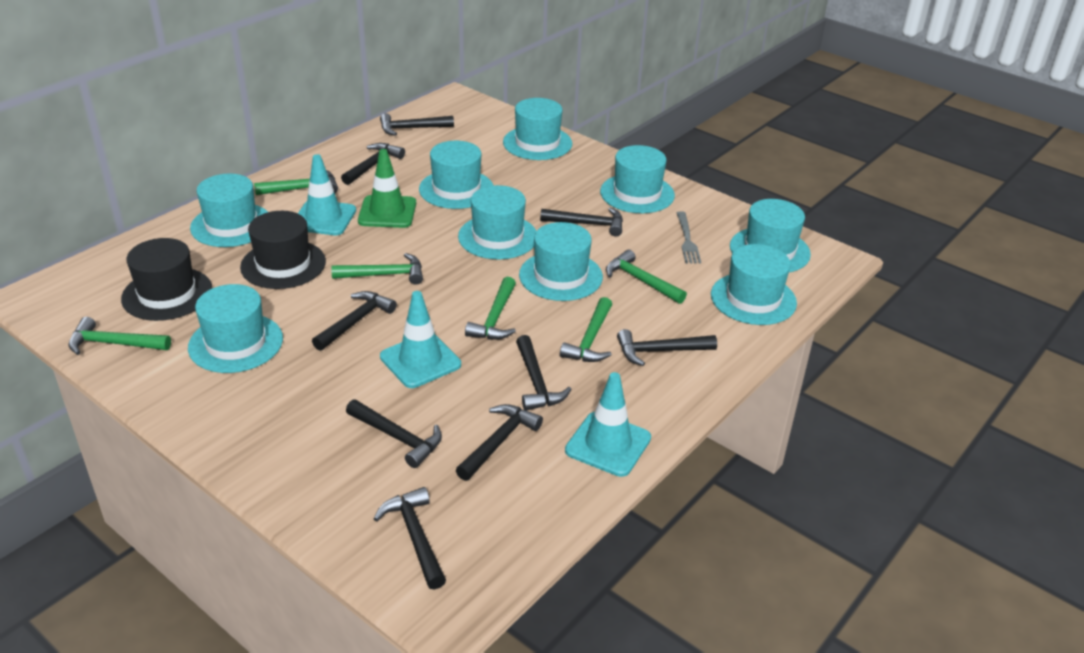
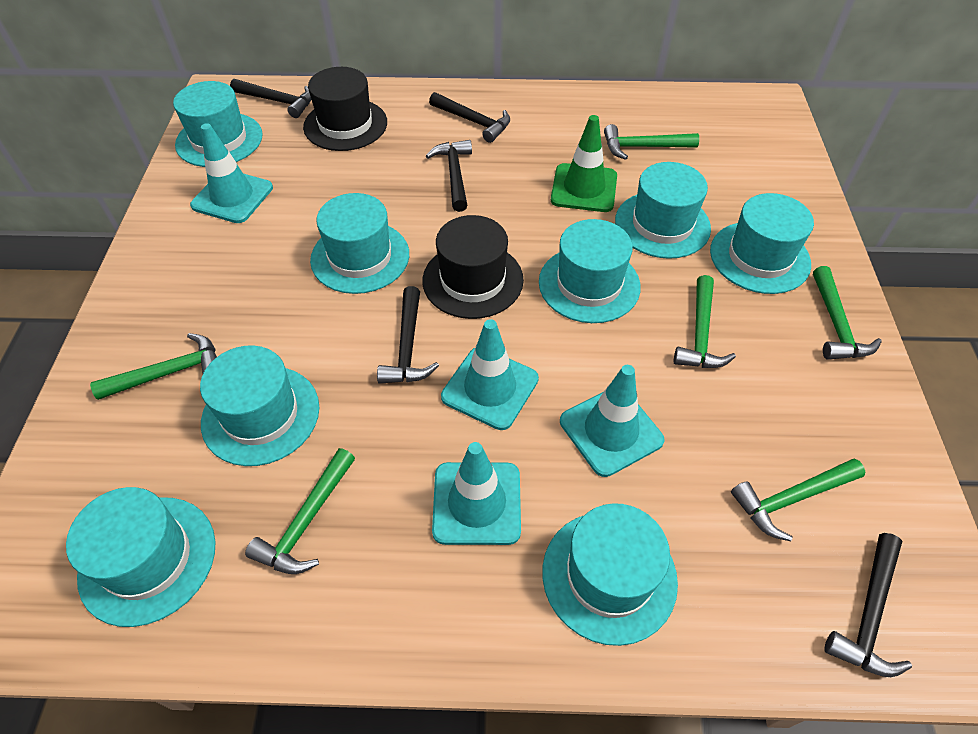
black hammer: 9 -> 5
grey fork: 1 -> 0
turquoise hat: 9 -> 8
turquoise traffic cone: 3 -> 4

